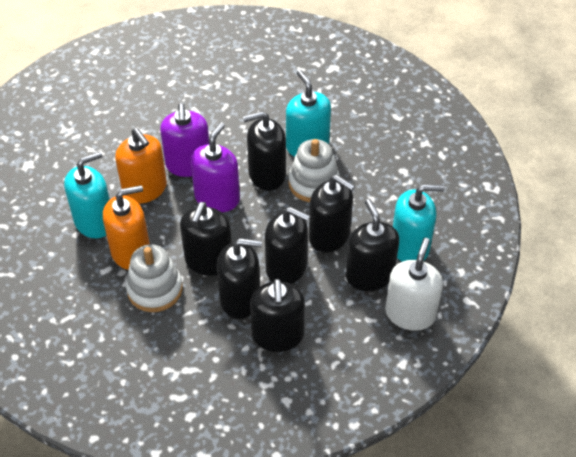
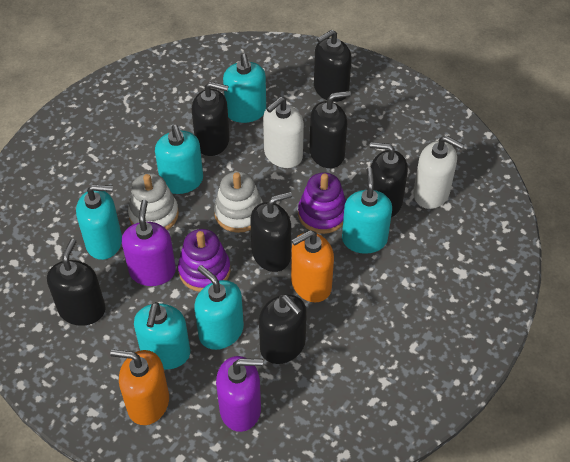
purple stacking toy: 0 -> 2
turquoise soap dispenser: 3 -> 6
white soap dispenser: 1 -> 2

